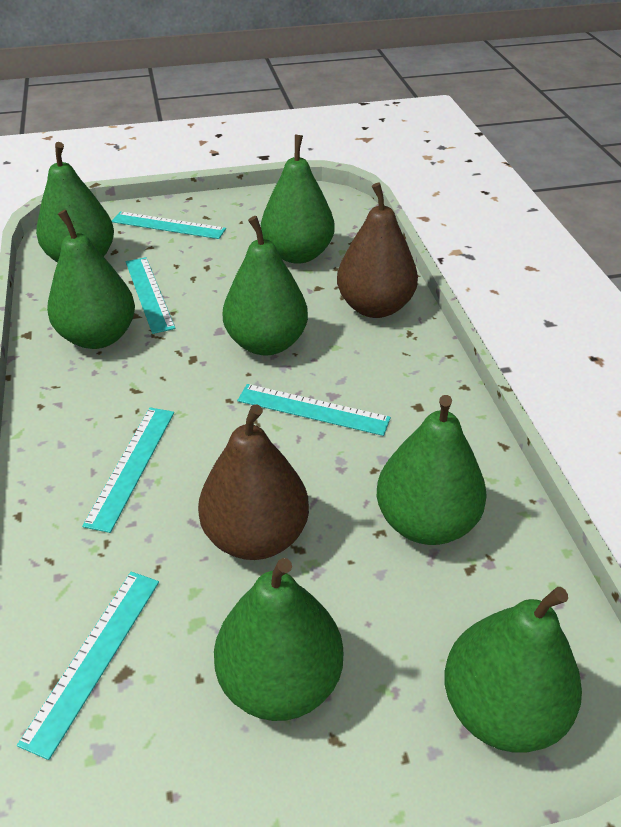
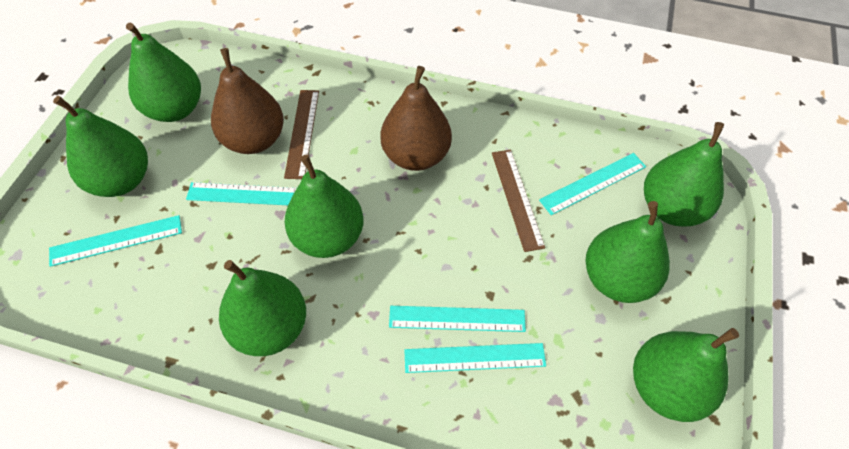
brown ruler: 0 -> 2

